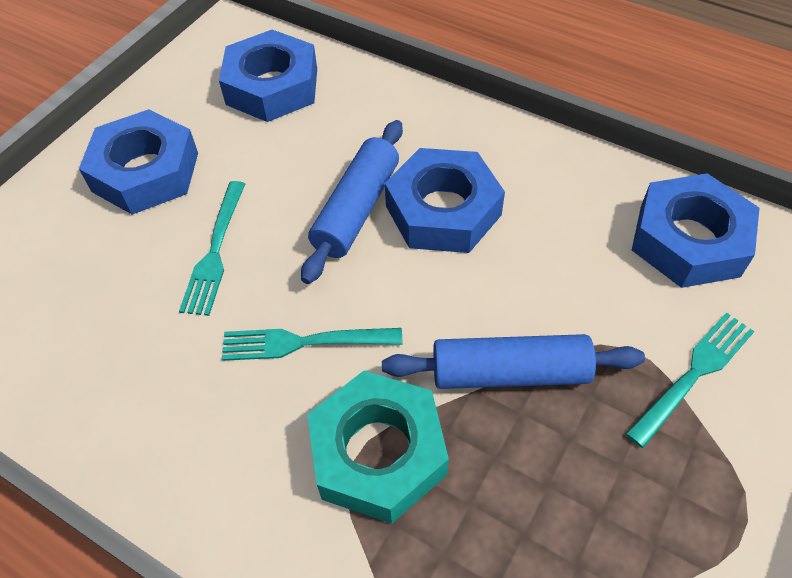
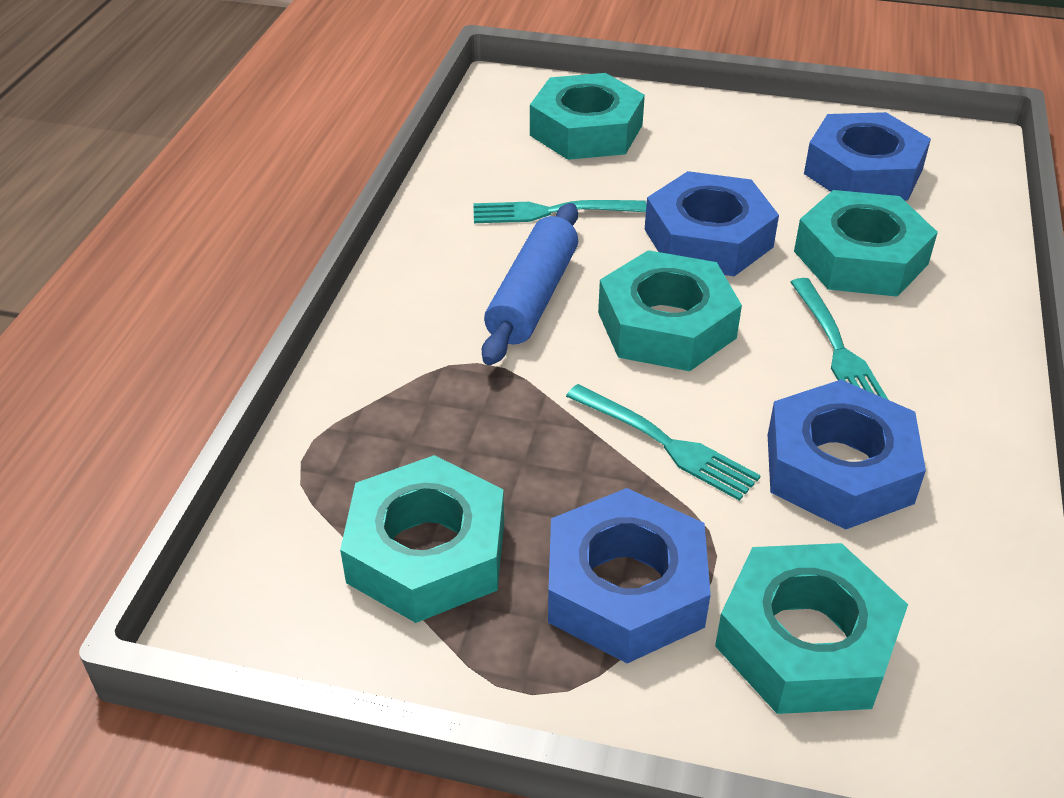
blue rolling pin: 2 -> 1
turquoise nut: 1 -> 5

